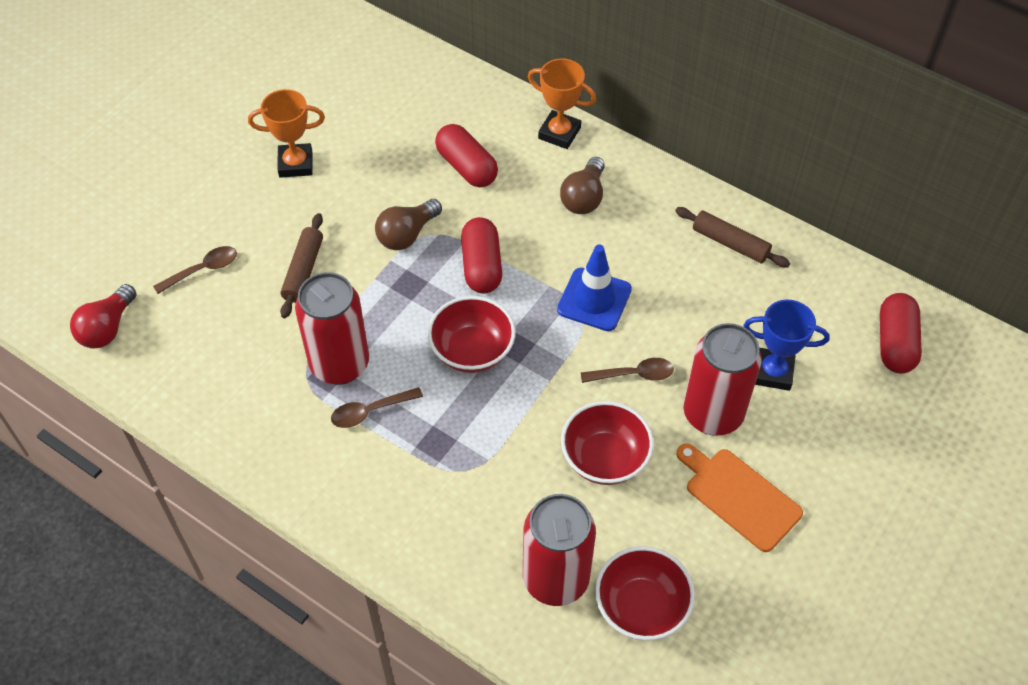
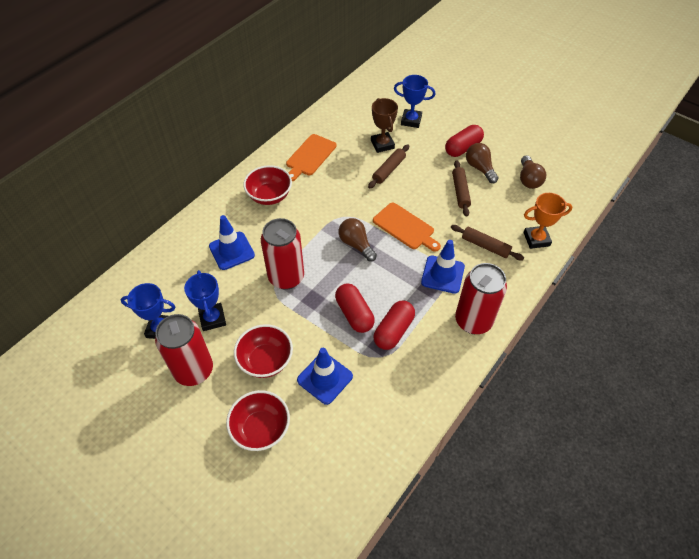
blue traffic cone: 1 -> 3
blue trophy: 1 -> 3
brown light bulb: 2 -> 3
brown rolling pin: 2 -> 3
brown spoon: 3 -> 0
brown trophy: 0 -> 1
orange cutting board: 1 -> 2
orange trophy: 2 -> 1
red light bulb: 1 -> 0

